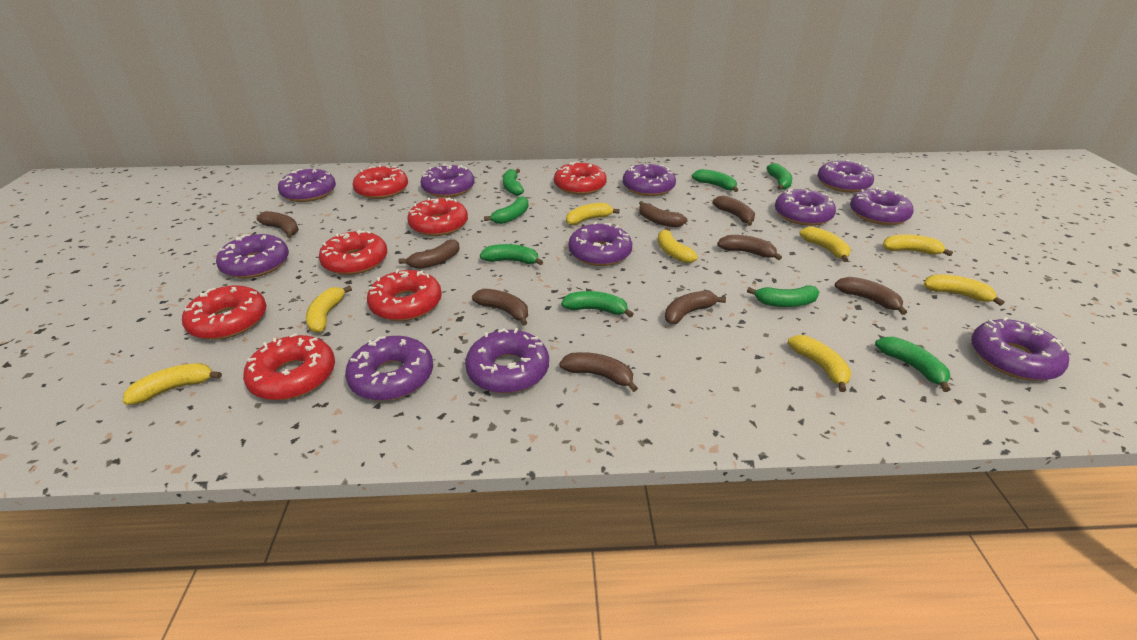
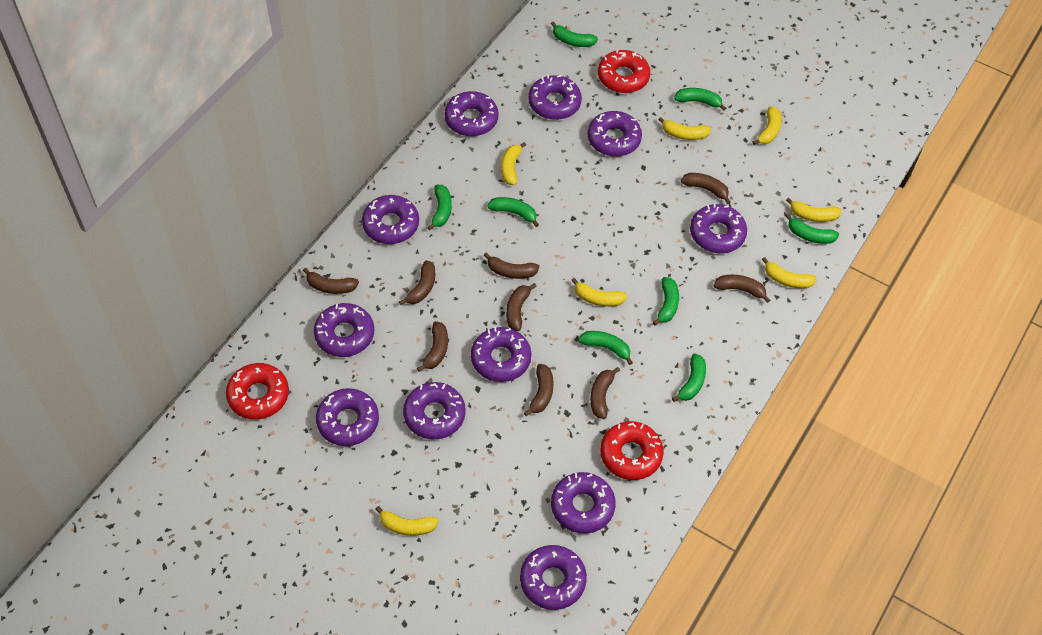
red donut: 7 -> 3
yellow banana: 8 -> 7

